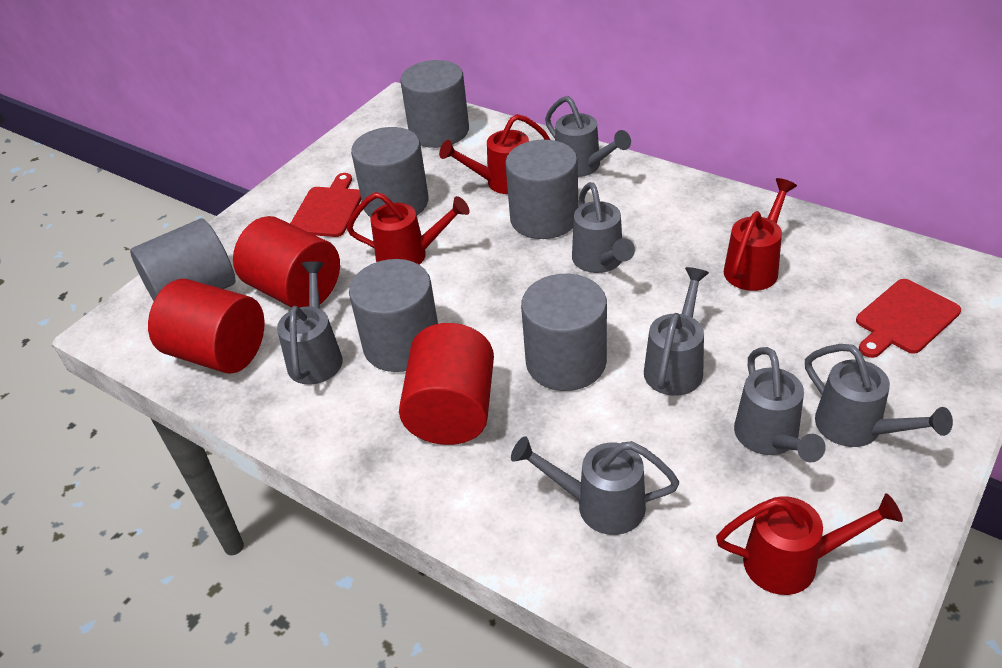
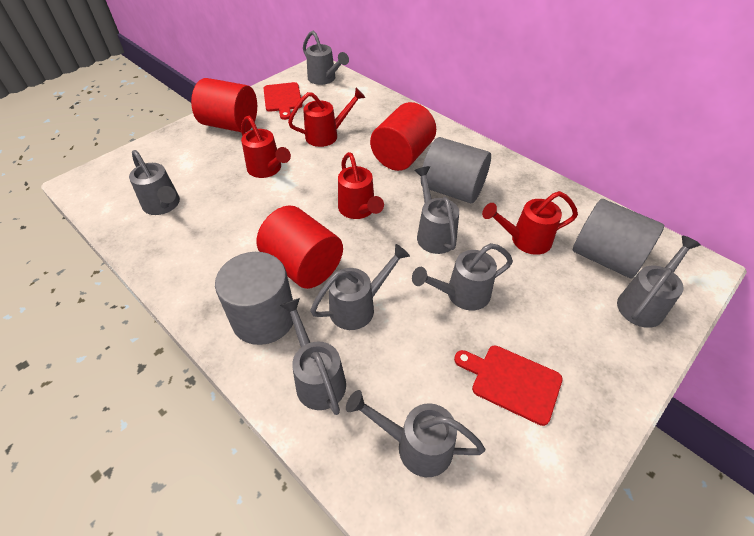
grey cylinder: 6 -> 3
grey watering can: 7 -> 8

